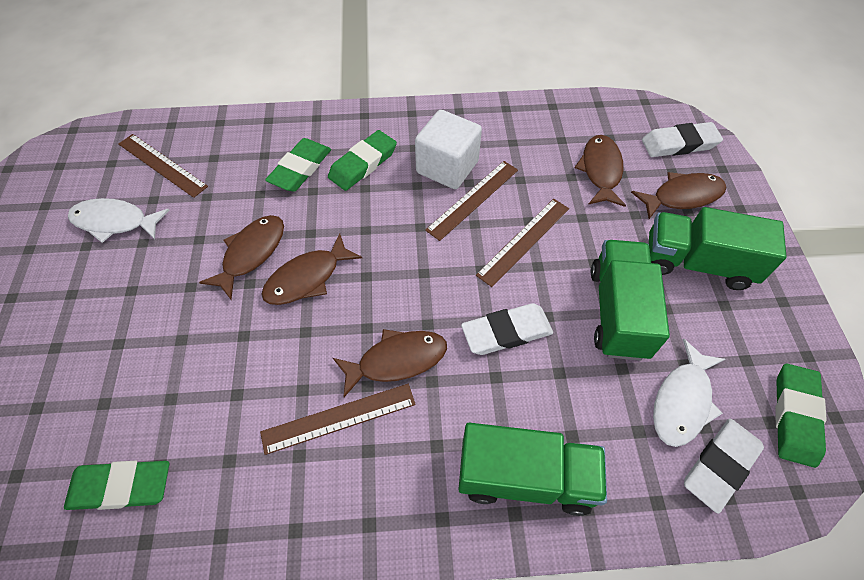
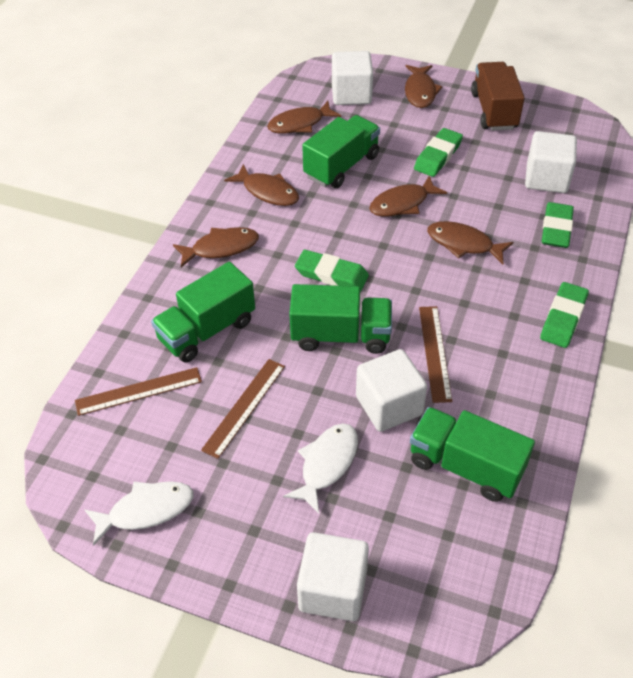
brown fish: 5 -> 6
brown ruler: 4 -> 3
brown truck: 0 -> 1
green truck: 3 -> 4
white cube: 1 -> 4
white eraser: 3 -> 0

